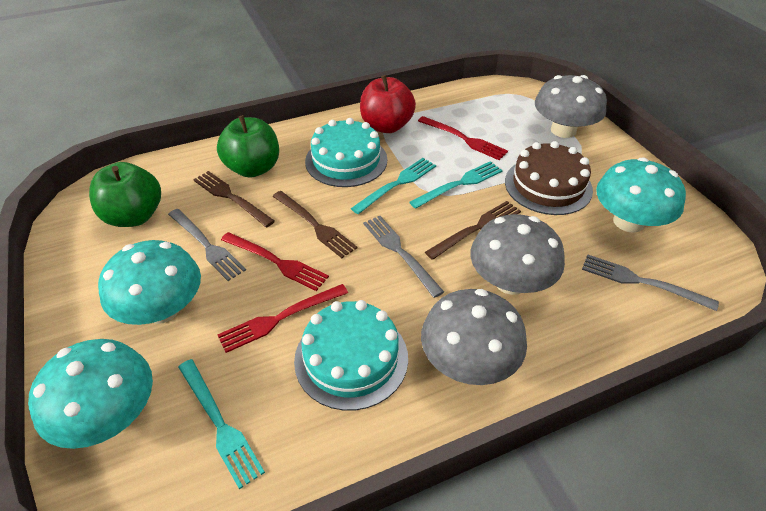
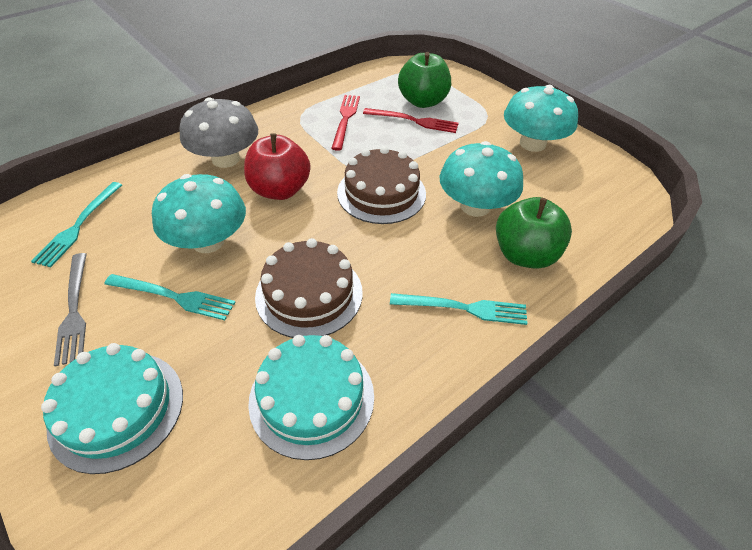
brown cake: 1 -> 2
brown fork: 3 -> 0
grey fork: 3 -> 1
grey mushroom: 3 -> 1
red fork: 3 -> 2

